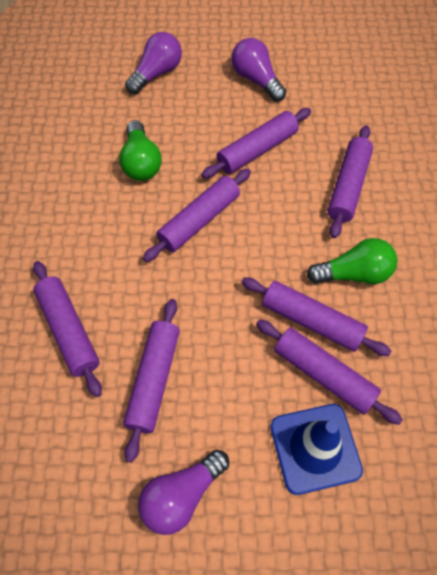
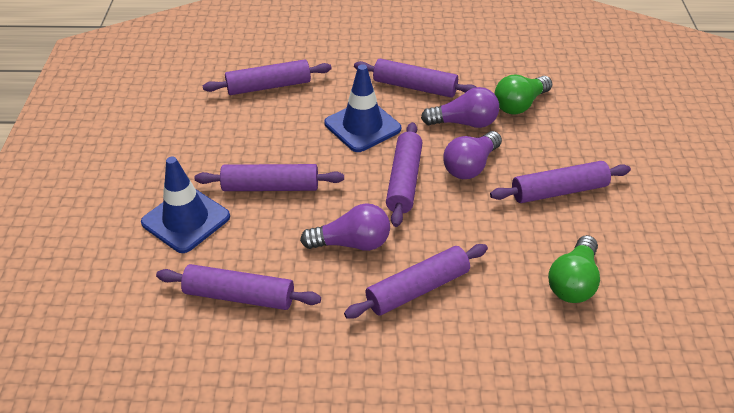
blue traffic cone: 1 -> 2

